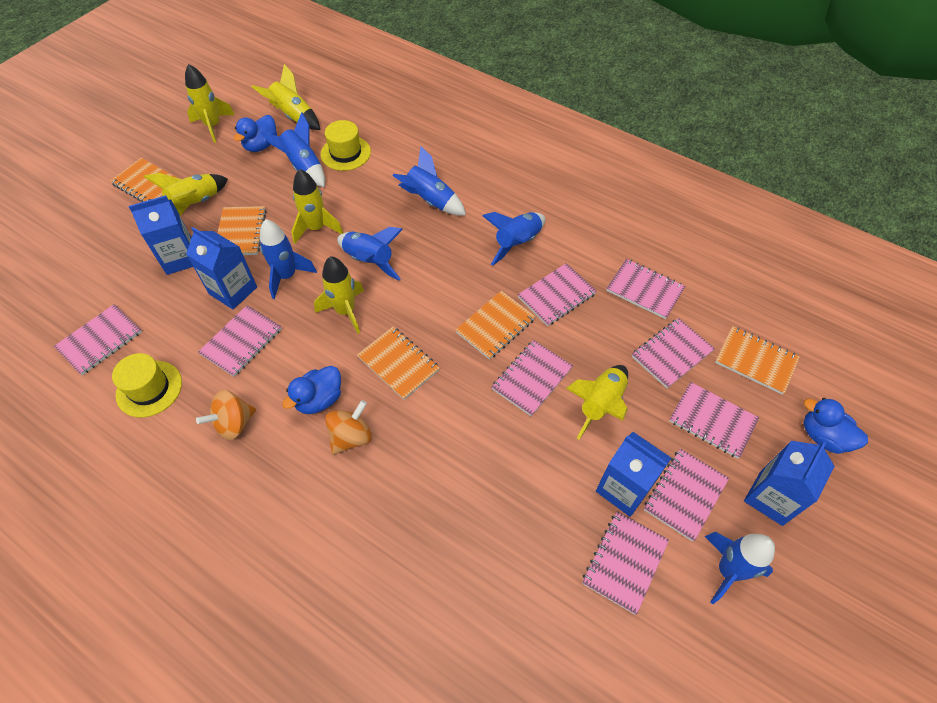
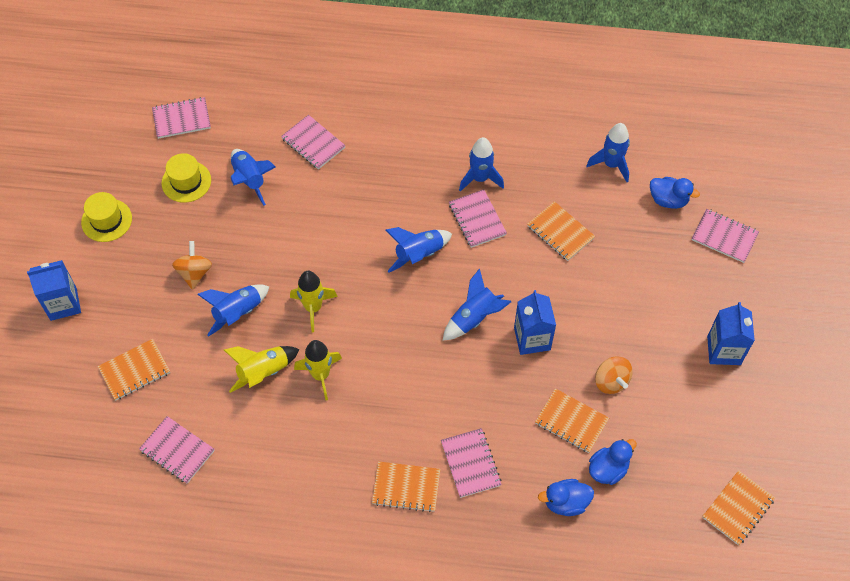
blue carton: 4 -> 3
pink notebook: 9 -> 6
yellow rocket: 6 -> 3

